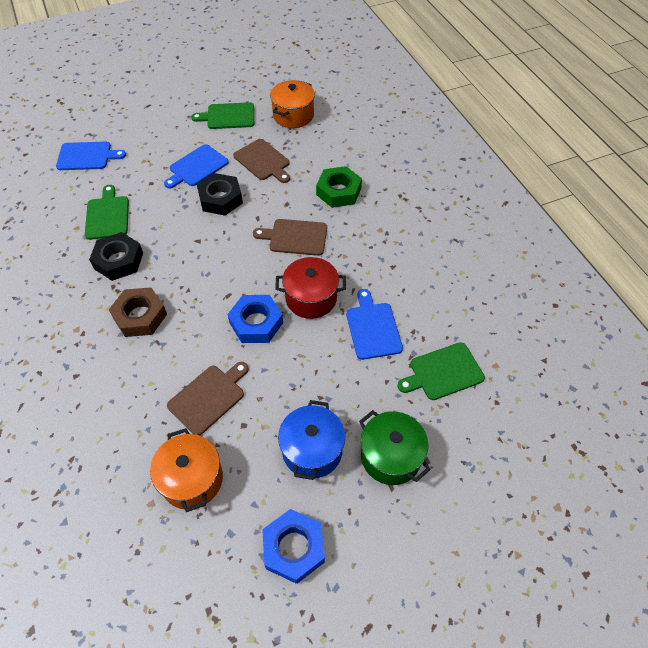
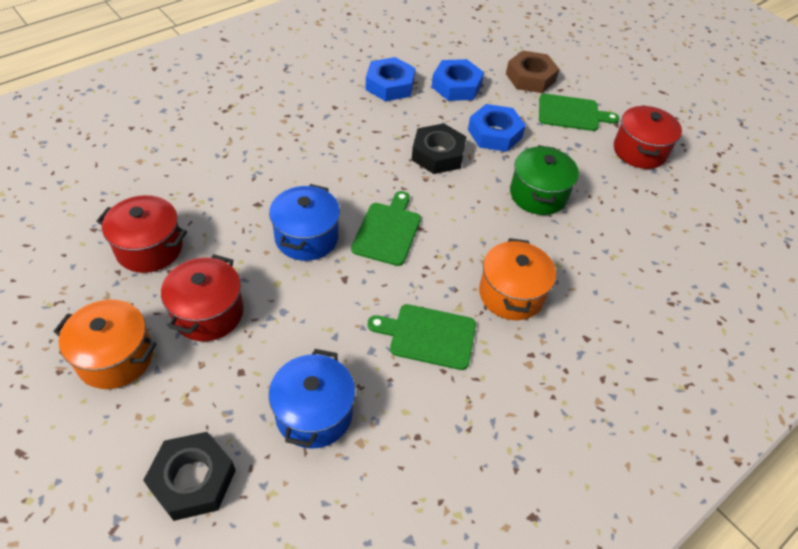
blue cutting board: 3 -> 0
blue nut: 2 -> 3
blue pot: 1 -> 2
brown cutting board: 3 -> 0
green nut: 1 -> 0
red pot: 1 -> 3

